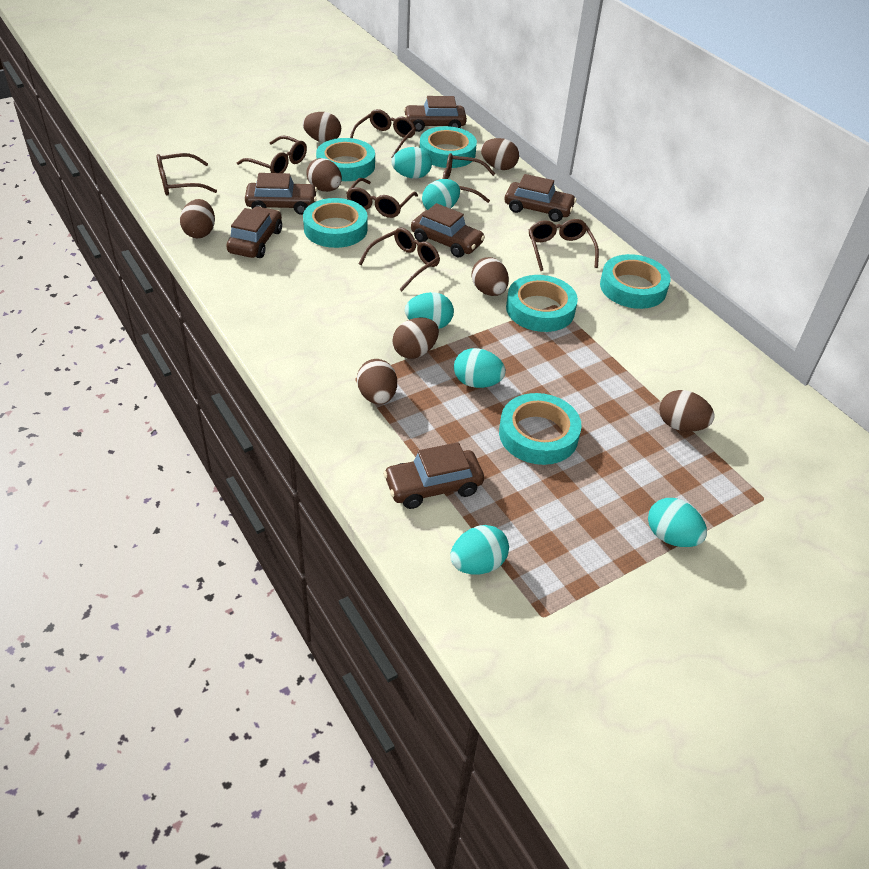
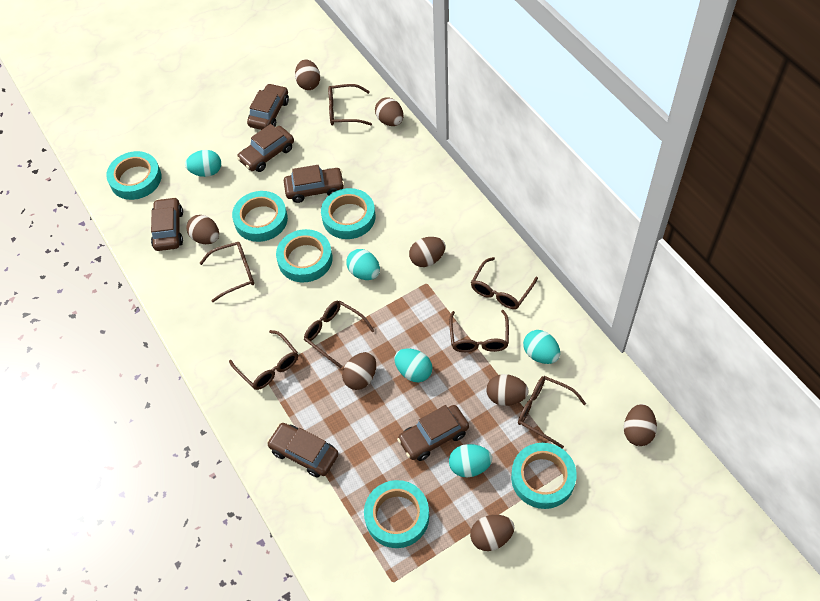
turquoise egg: 6 -> 5

